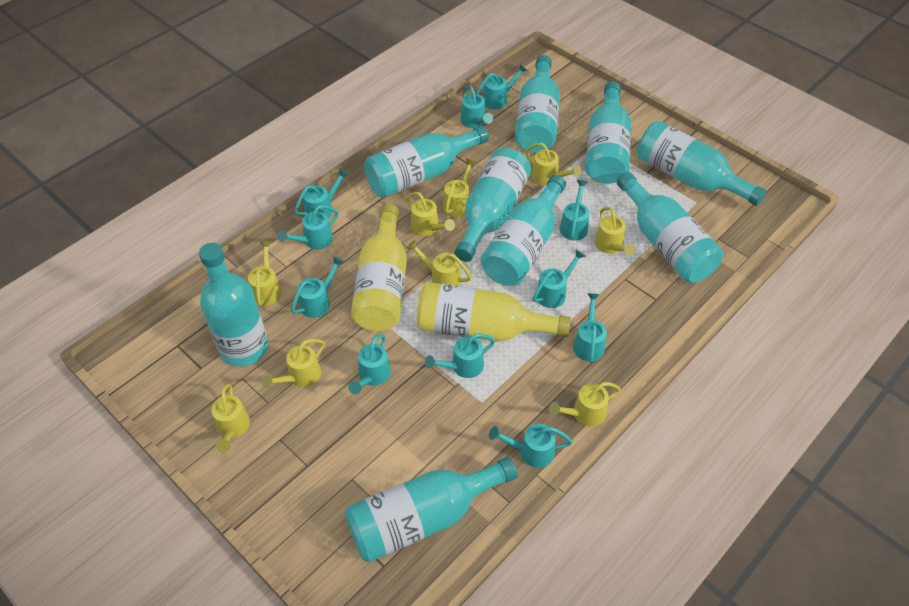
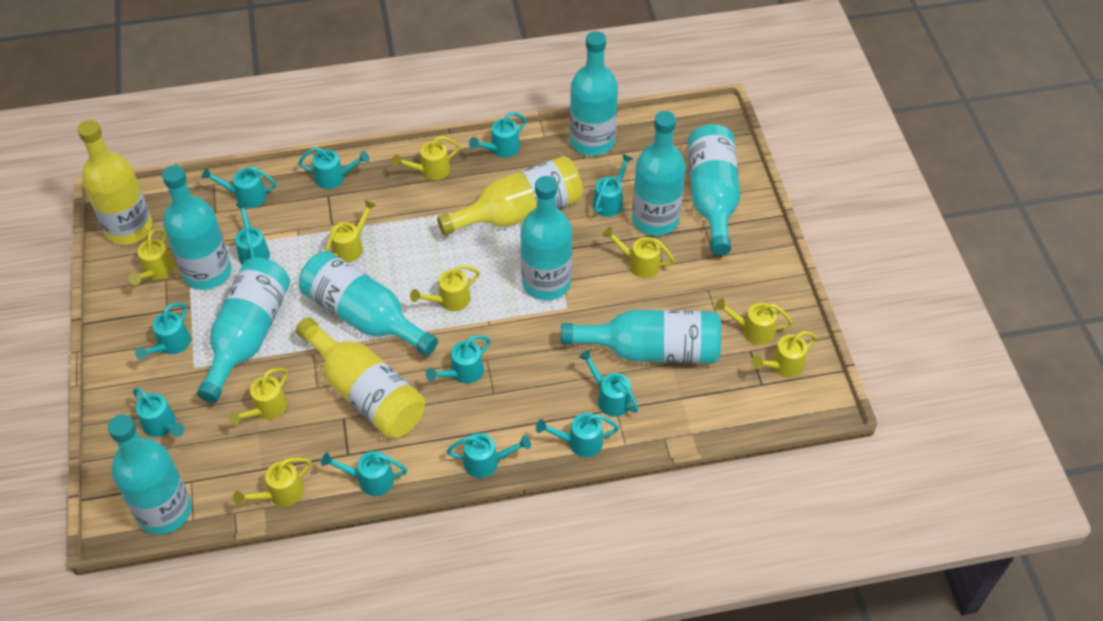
turquoise watering can: 11 -> 12
yellow bottle: 2 -> 3

